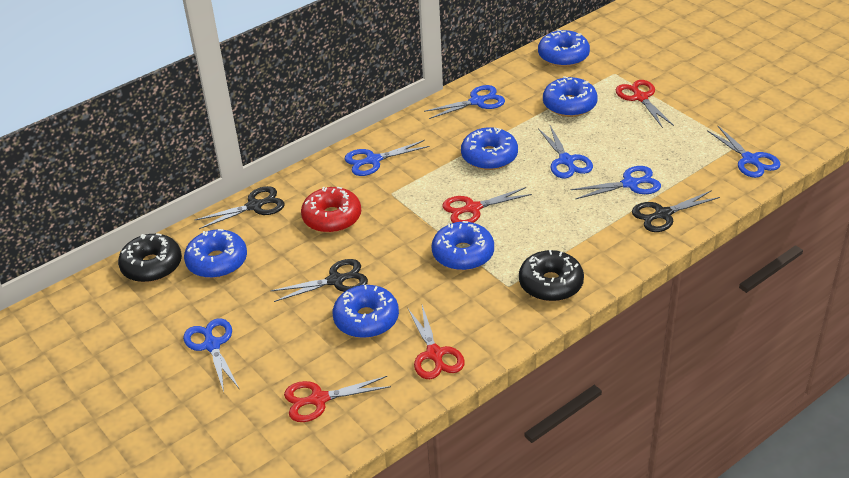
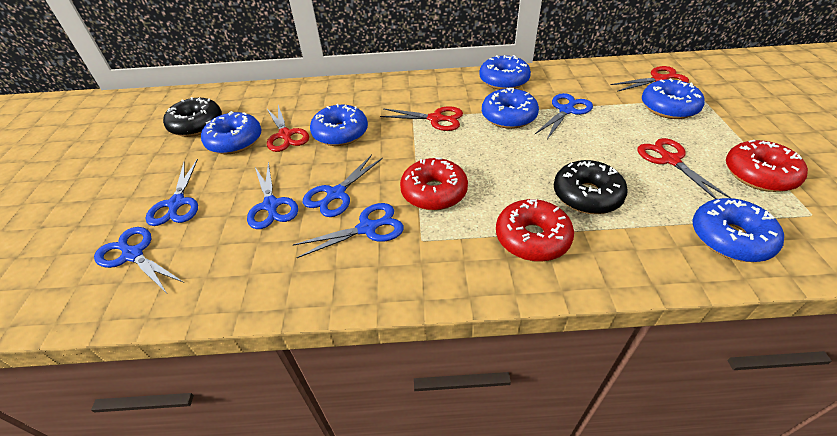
black scissors: 3 -> 0
red donut: 1 -> 3

